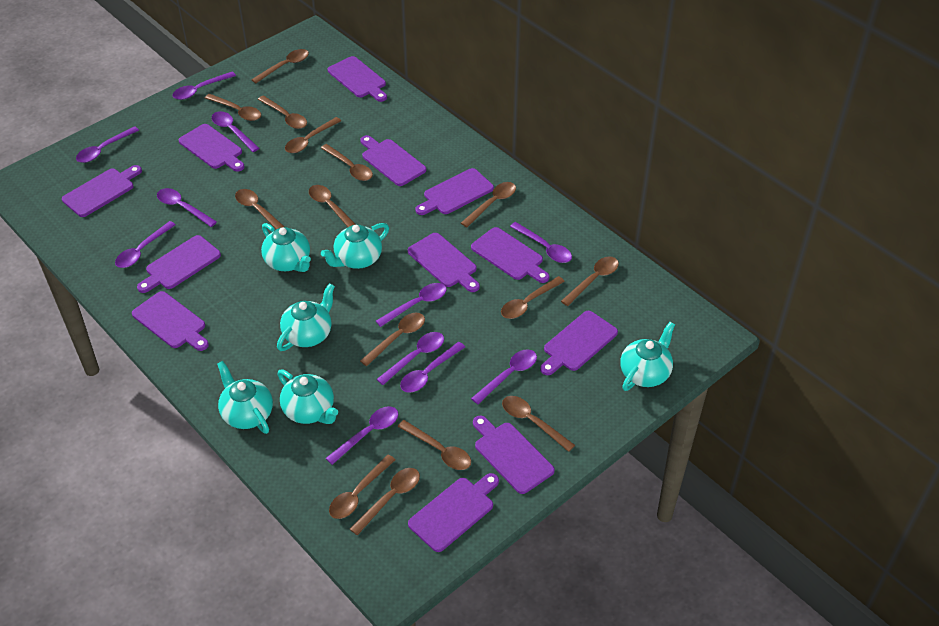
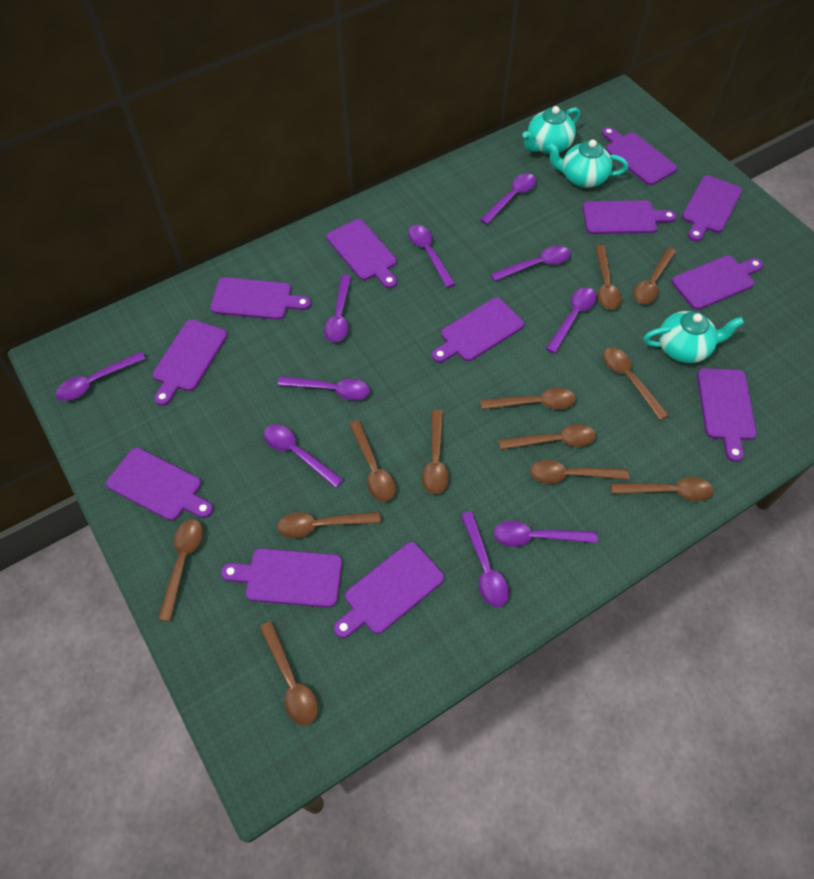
brown spoon: 15 -> 12
purple spoon: 11 -> 10
turquoise teapot: 6 -> 3

